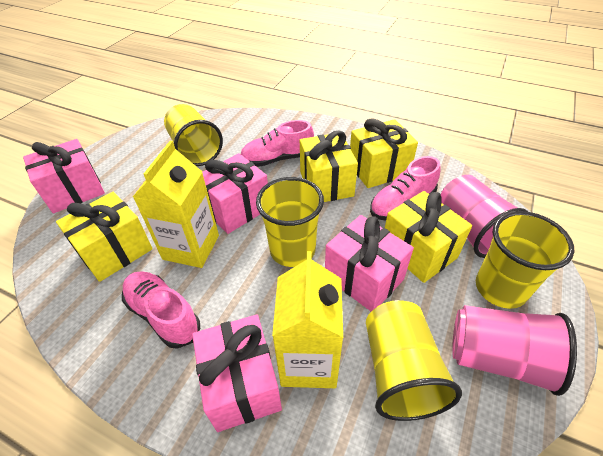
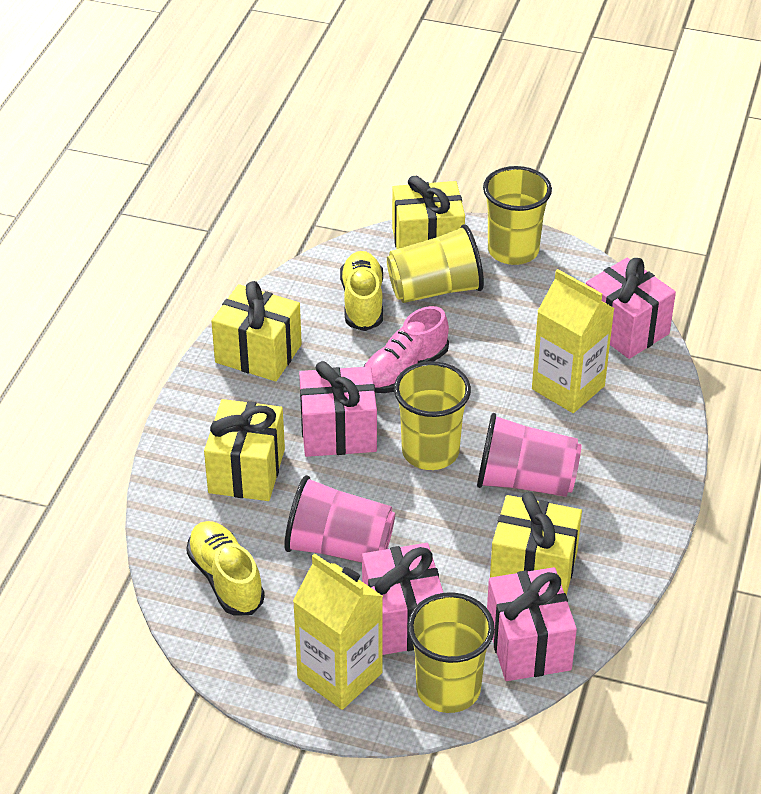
pink shoe: 3 -> 1
yellow shoe: 0 -> 2

